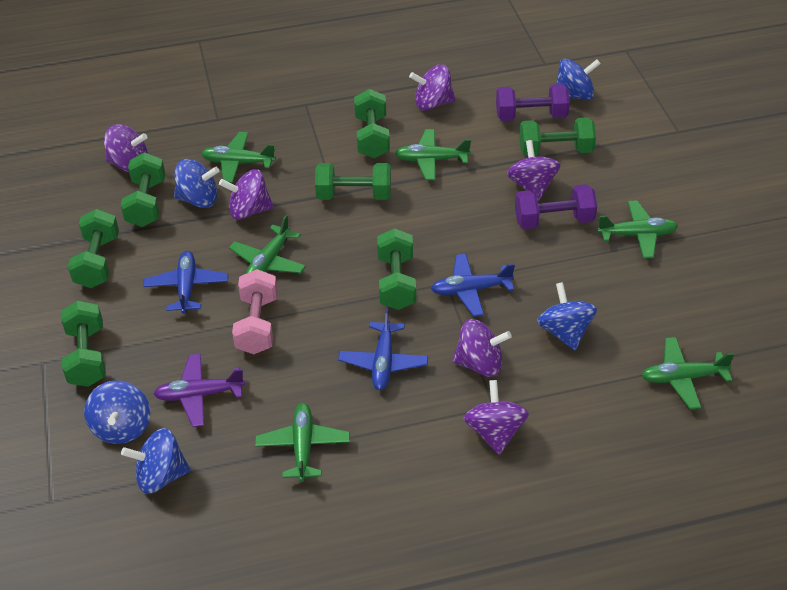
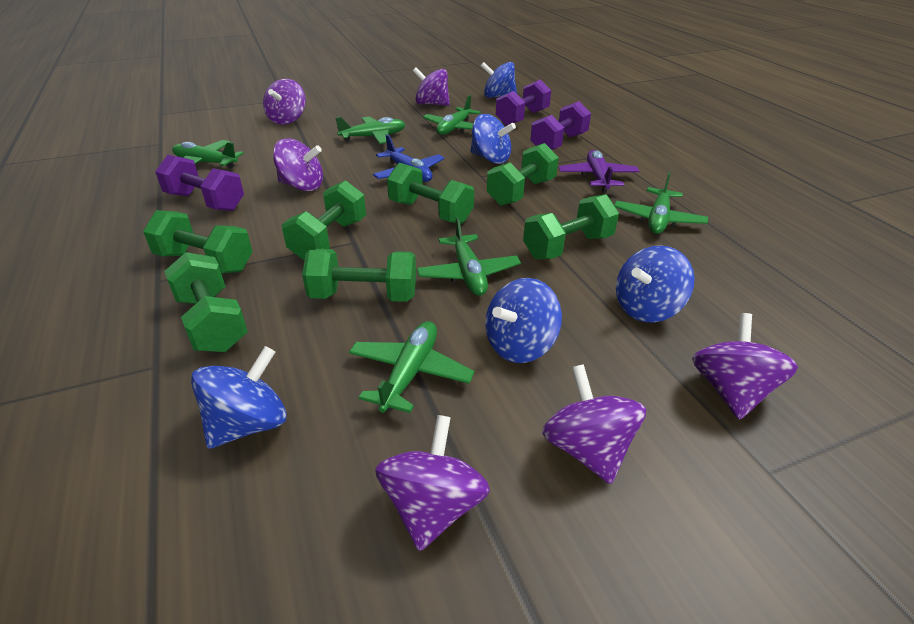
blue plane: 3 -> 1
pink dumbbell: 1 -> 0
purple dumbbell: 2 -> 3

